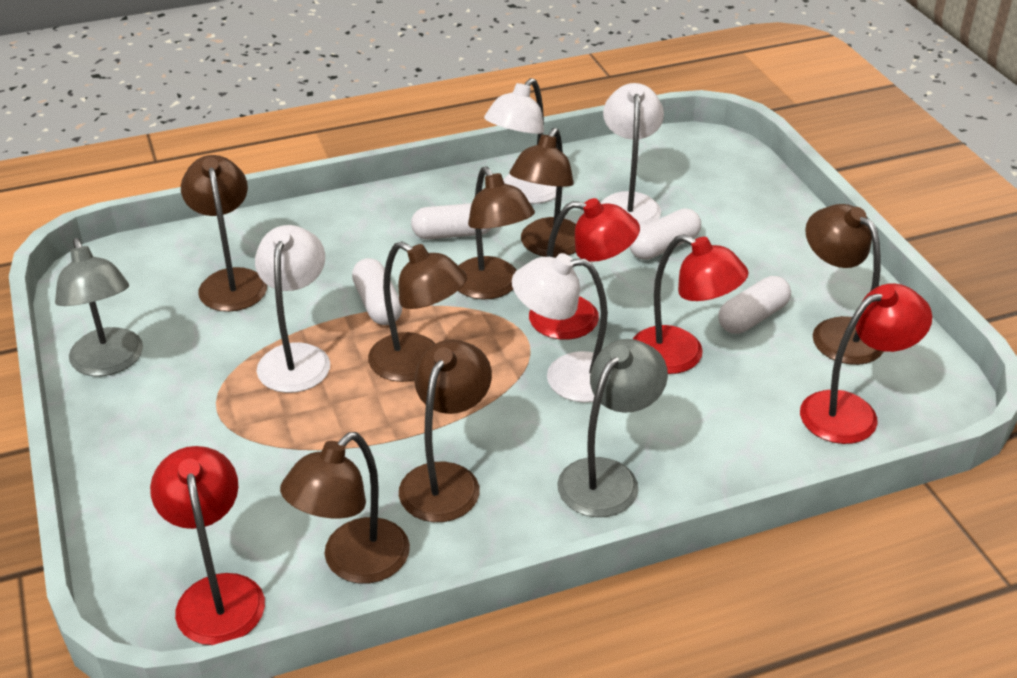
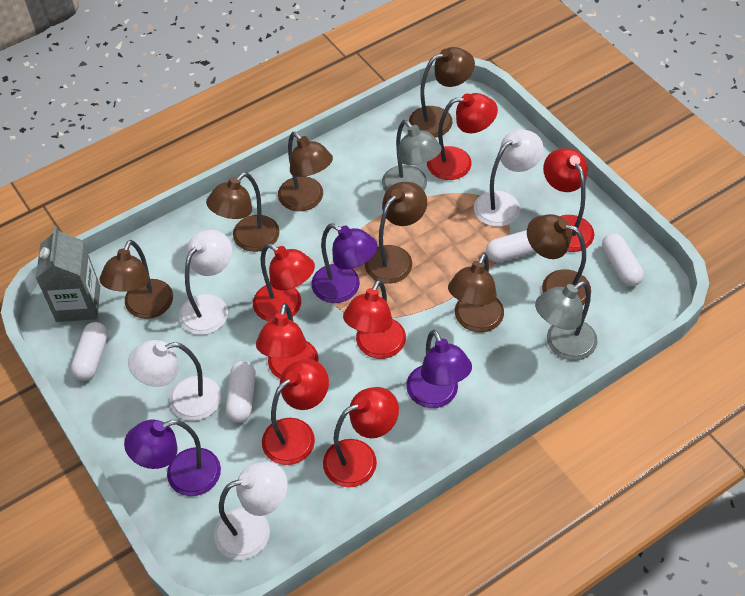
grey carton: 0 -> 1
purple lamp: 0 -> 3
red lamp: 4 -> 7

